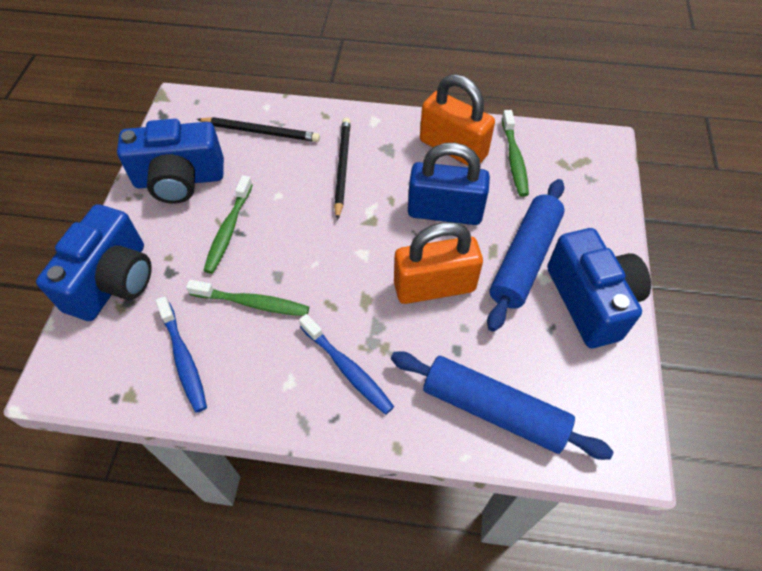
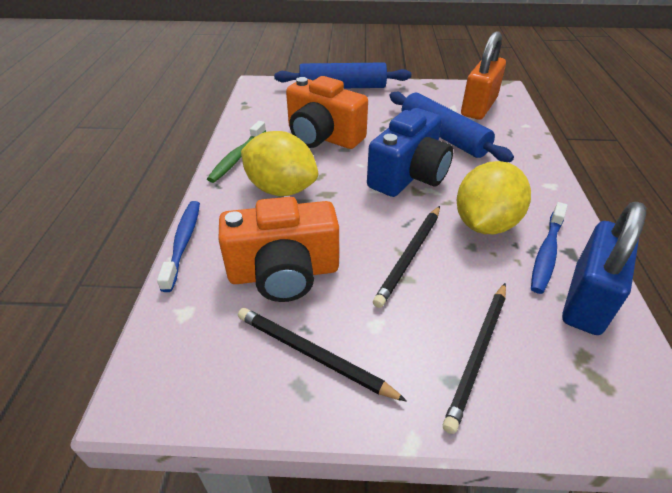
black pencil: 2 -> 3
blue camera: 3 -> 1
green toothbrush: 3 -> 1
orange camera: 0 -> 2
orange padlock: 2 -> 1
yellow lemon: 0 -> 2

